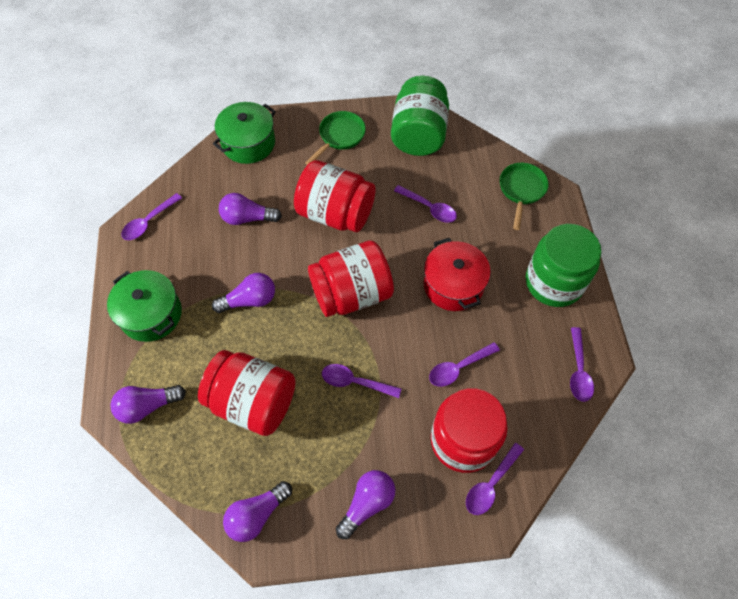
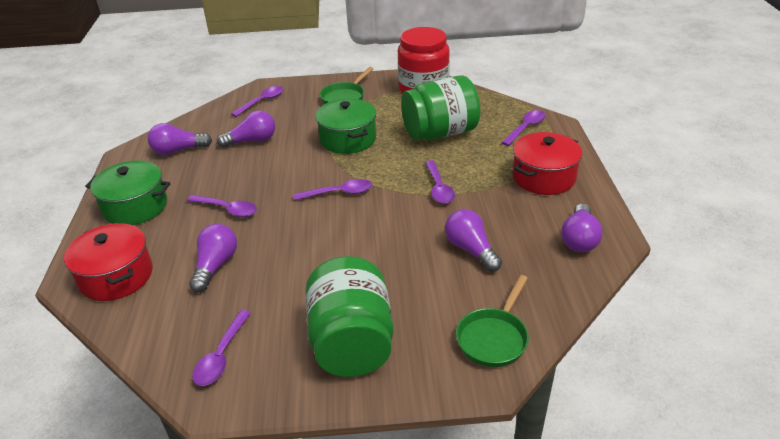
red jar: 4 -> 1
red pot: 1 -> 2

